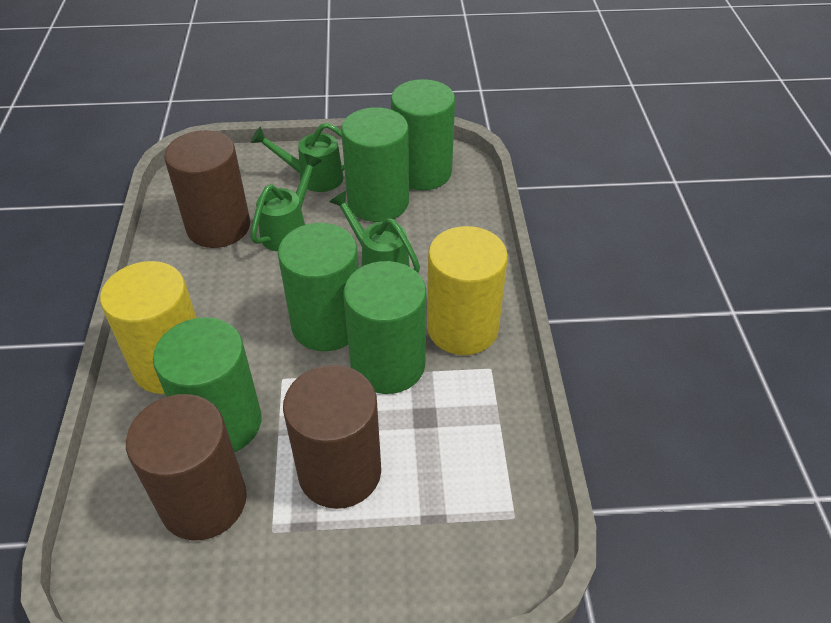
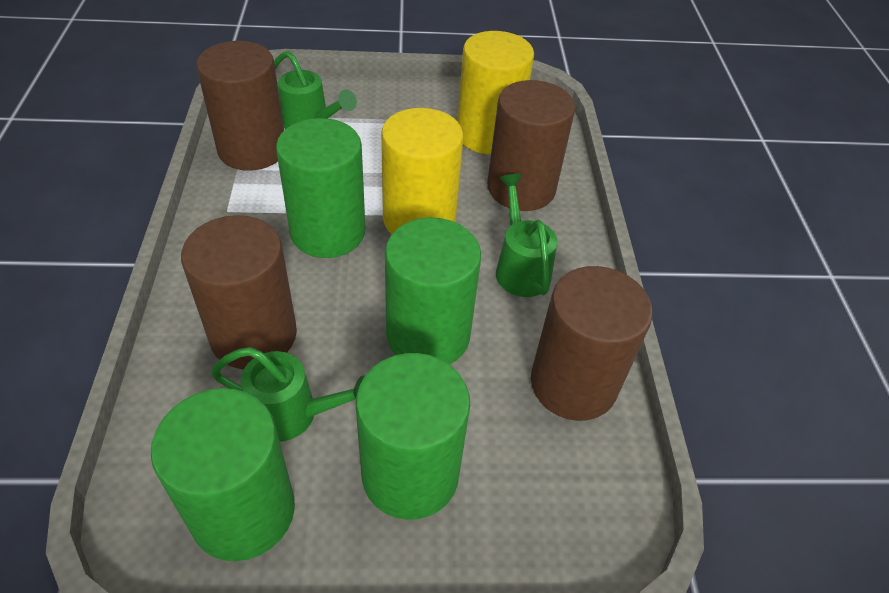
brown cylinder: 3 -> 4
green cylinder: 5 -> 4

